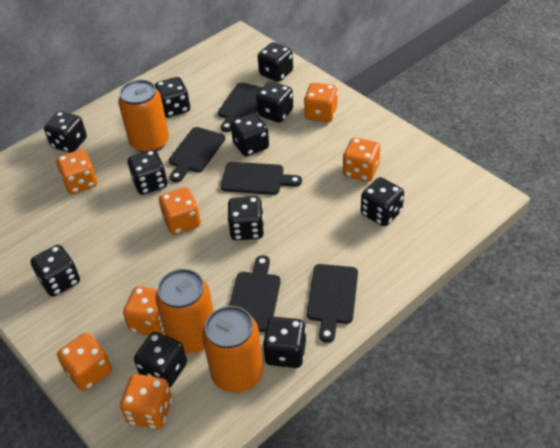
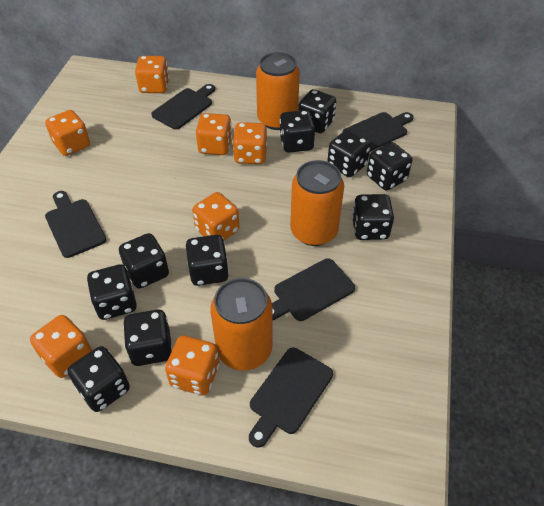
black dice: 11 -> 10

